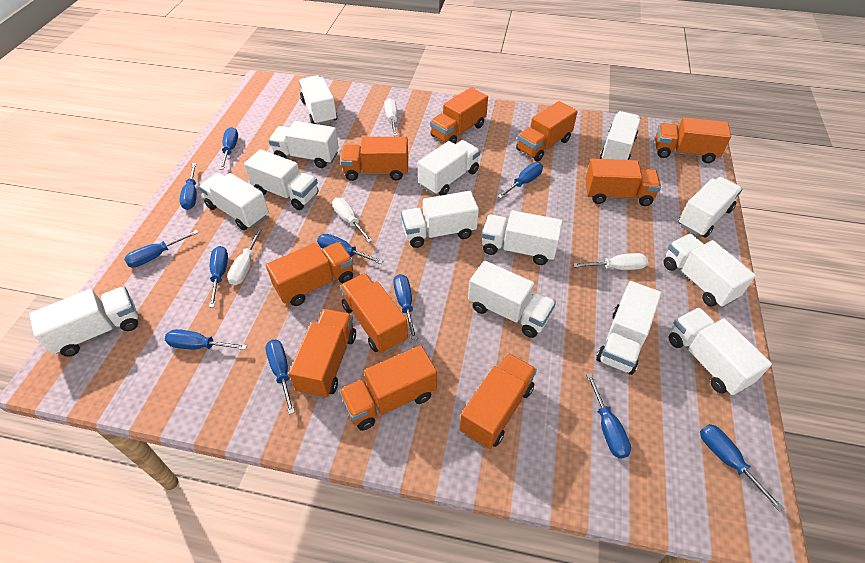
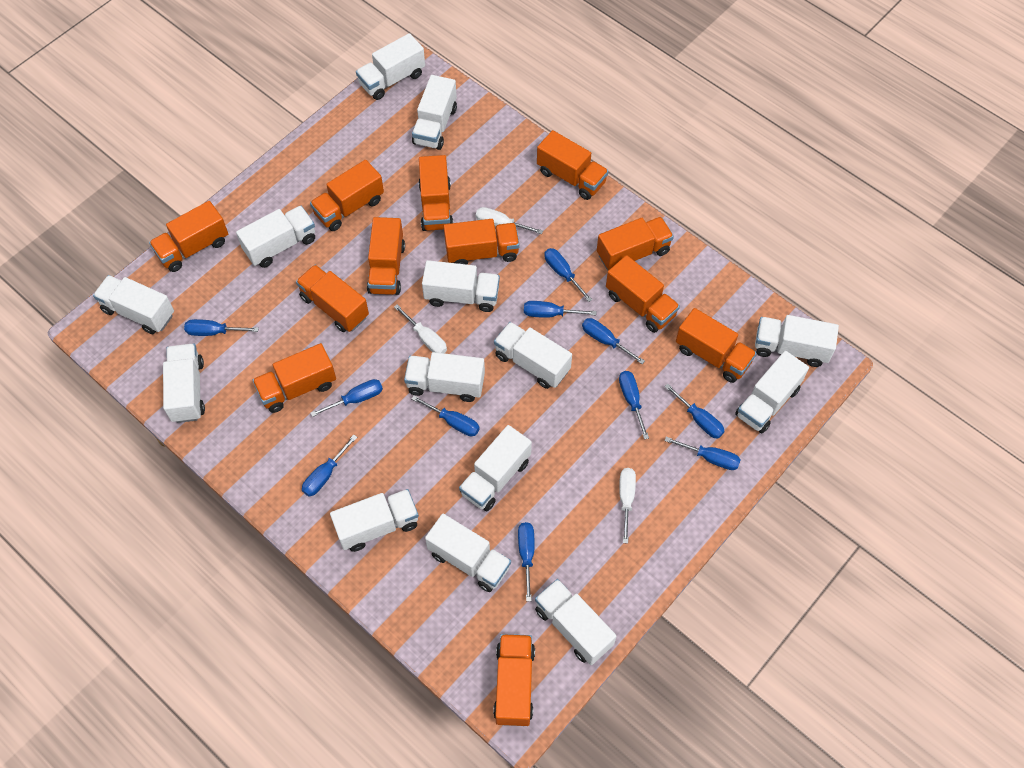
orange truck: 10 -> 12
white screwdriver: 4 -> 3

